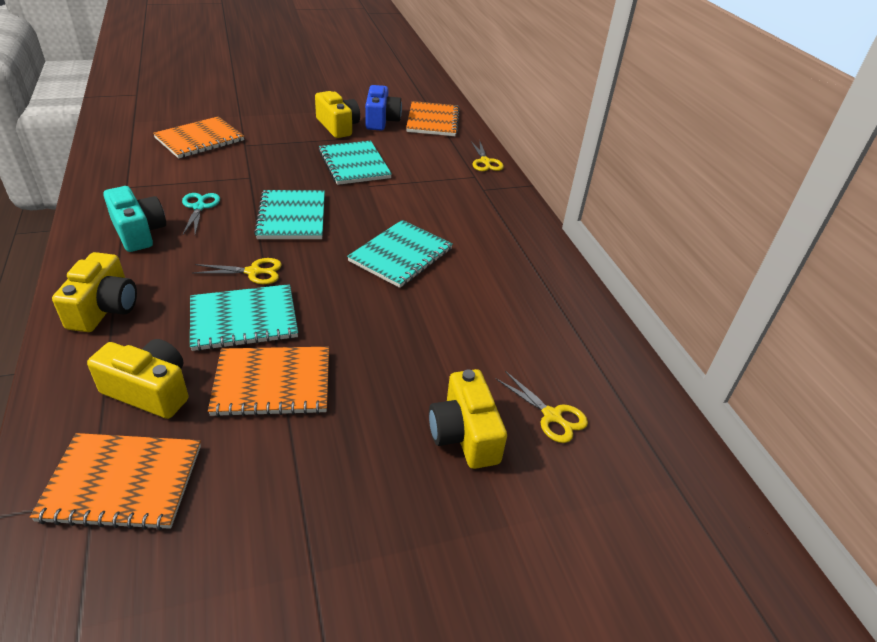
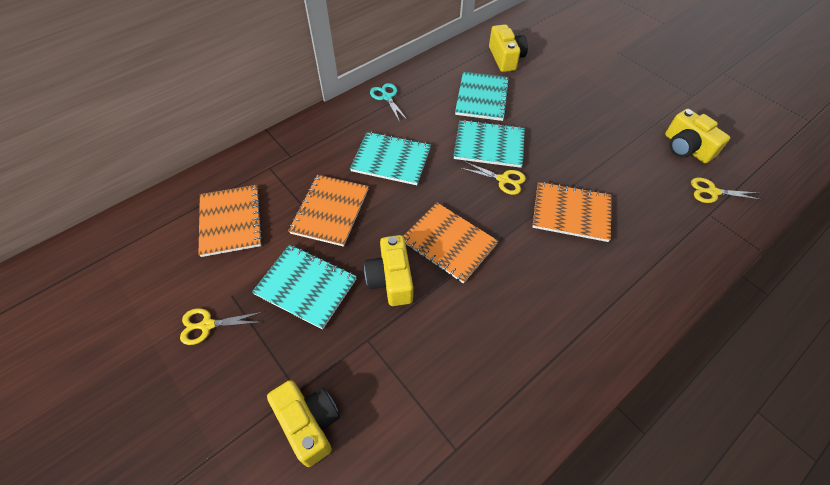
blue camera: 1 -> 0
turquoise camera: 1 -> 0

